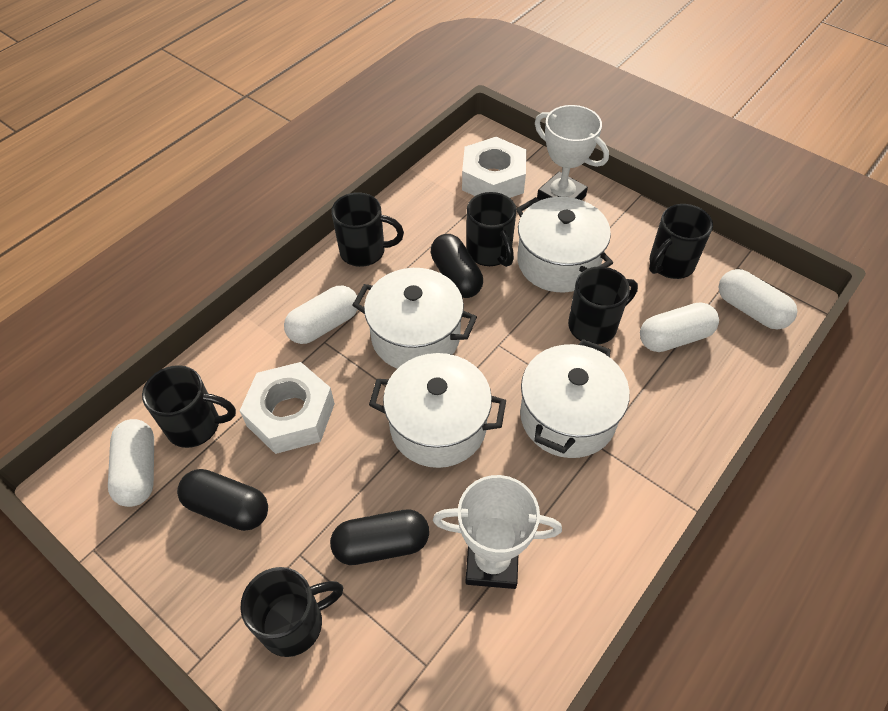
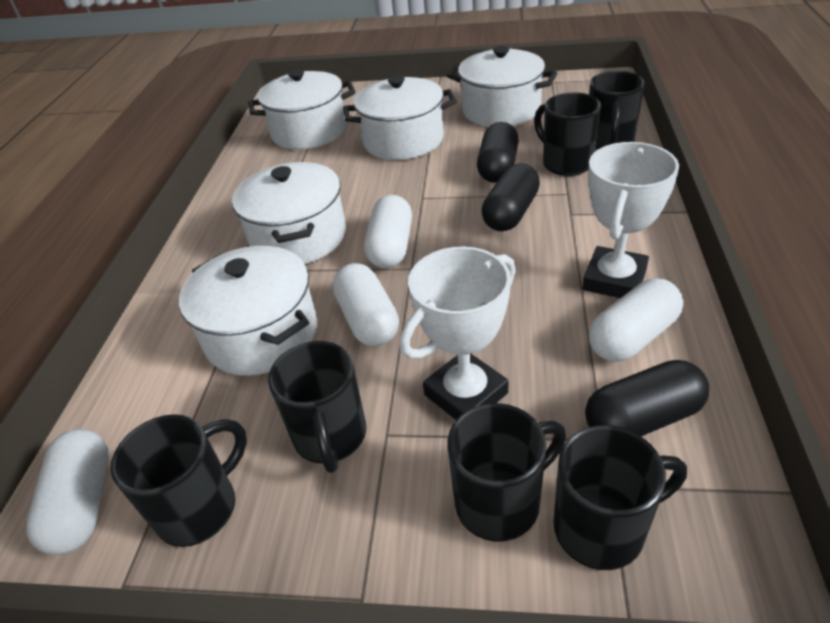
white nut: 2 -> 0
white pot: 4 -> 5

